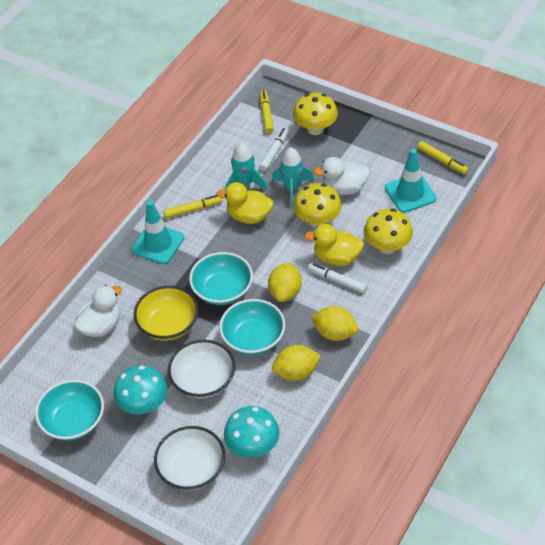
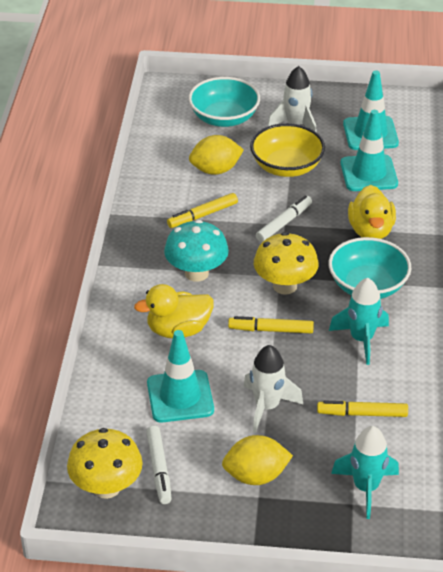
turquoise bowl: 3 -> 2
turquoise mushroom: 2 -> 1
turquoise traffic cone: 2 -> 3
white bowl: 2 -> 0
white duck: 2 -> 0
white rocket: 0 -> 2
yellow lemon: 3 -> 2
yellow mushroom: 3 -> 2

